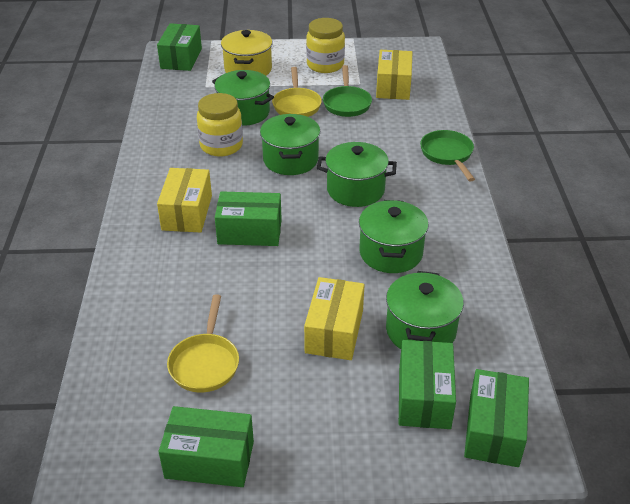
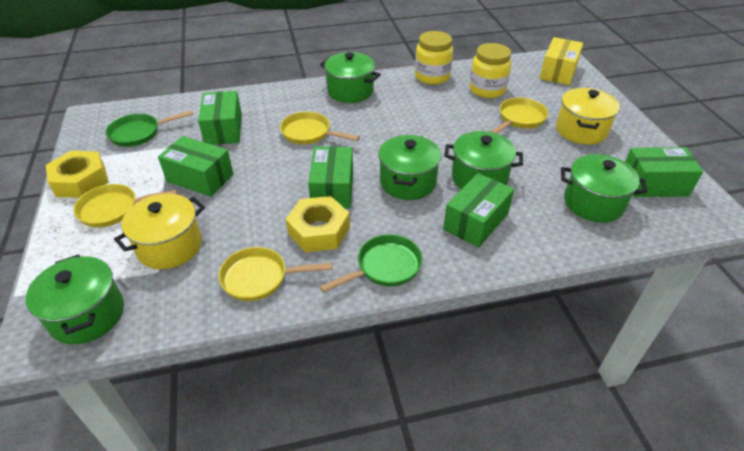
yellow box: 3 -> 1
yellow nut: 0 -> 2
yellow pan: 2 -> 4
yellow pot: 1 -> 2

